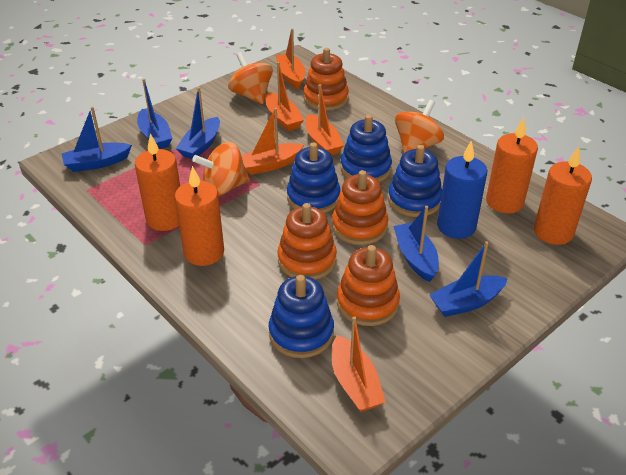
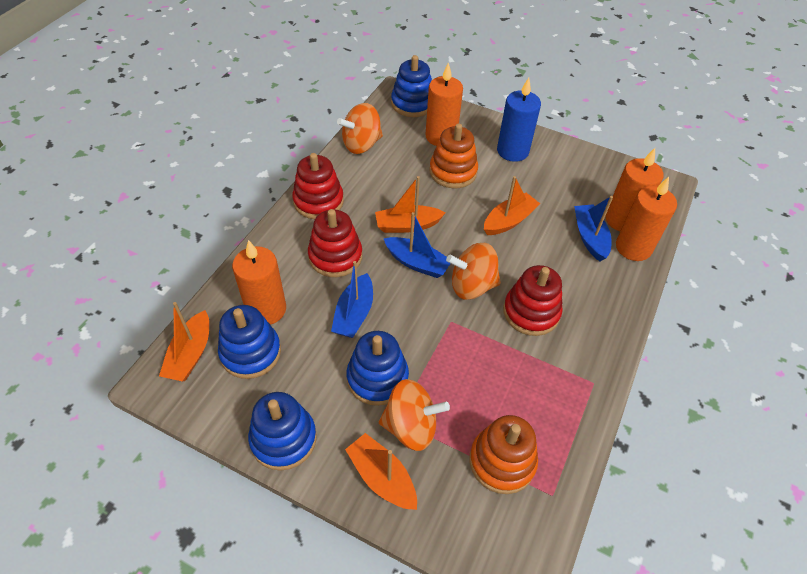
blue boat: 5 -> 3
orange boat: 5 -> 4
orange stacking toy: 4 -> 2
red stacking toy: 0 -> 3

